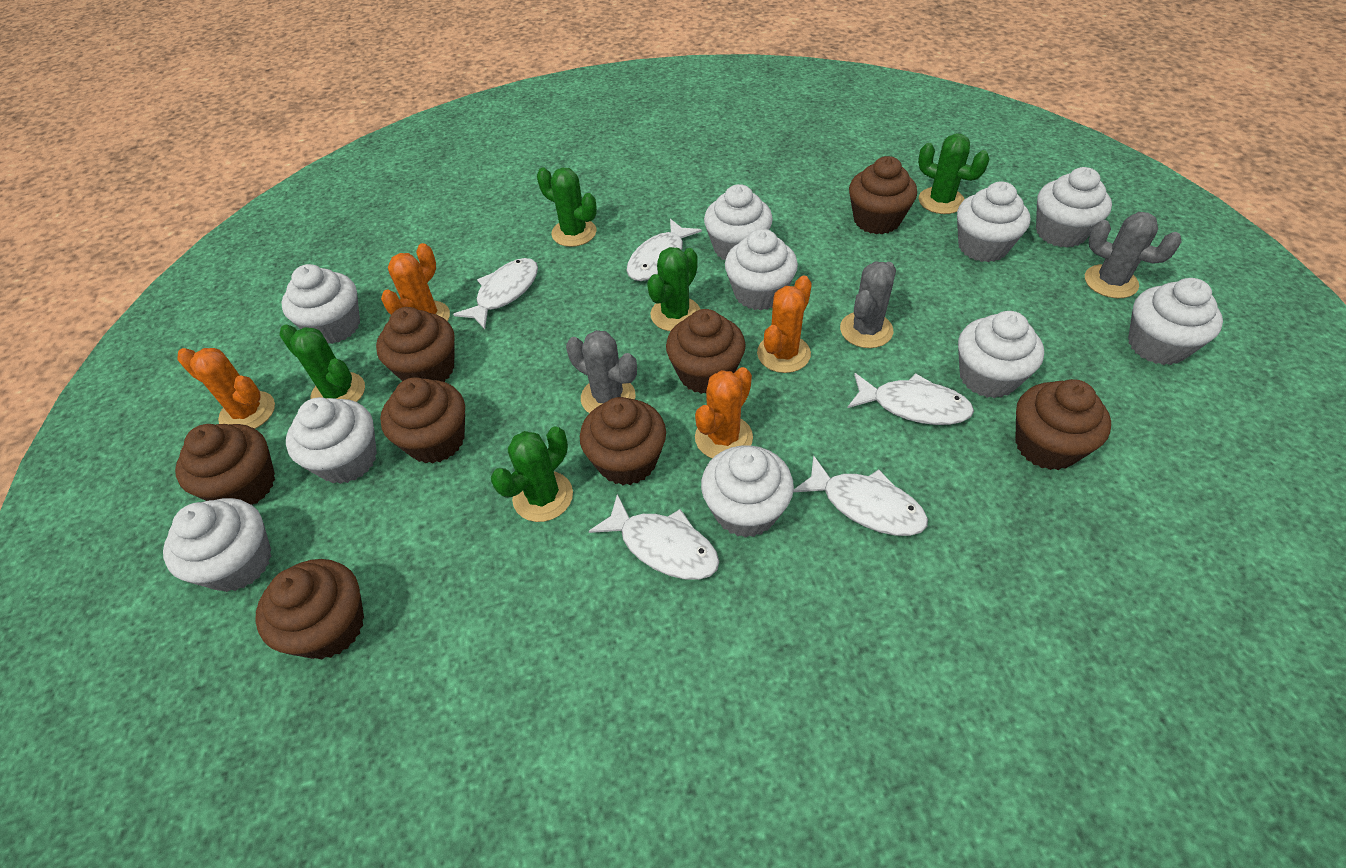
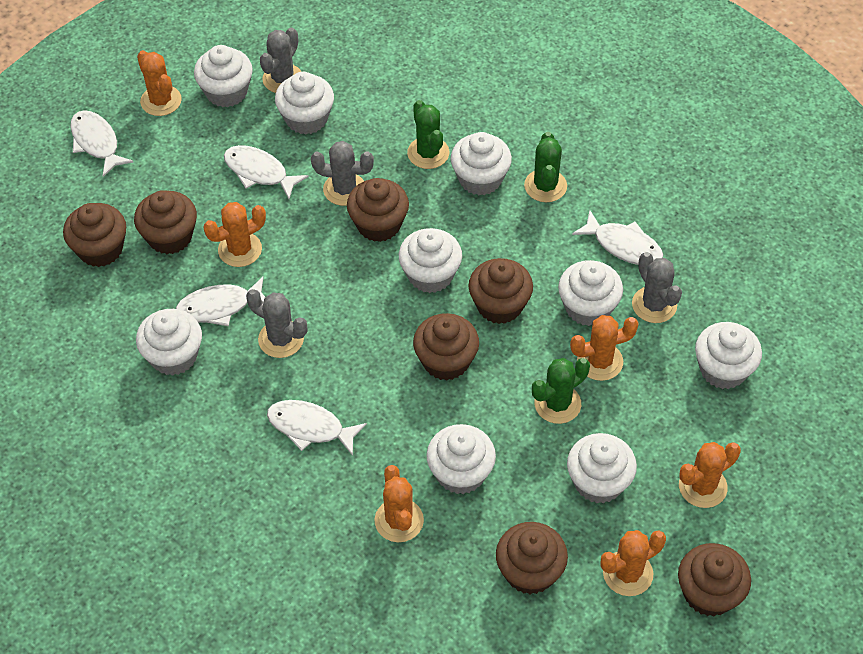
brown cupcake: 8 -> 7
green cactus: 5 -> 3
grey cactus: 3 -> 4
orange cactus: 4 -> 6
white cupcake: 10 -> 9

